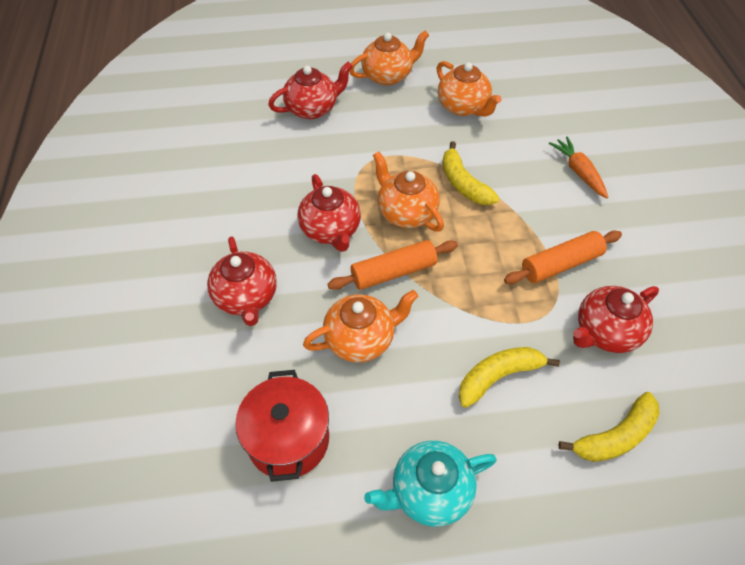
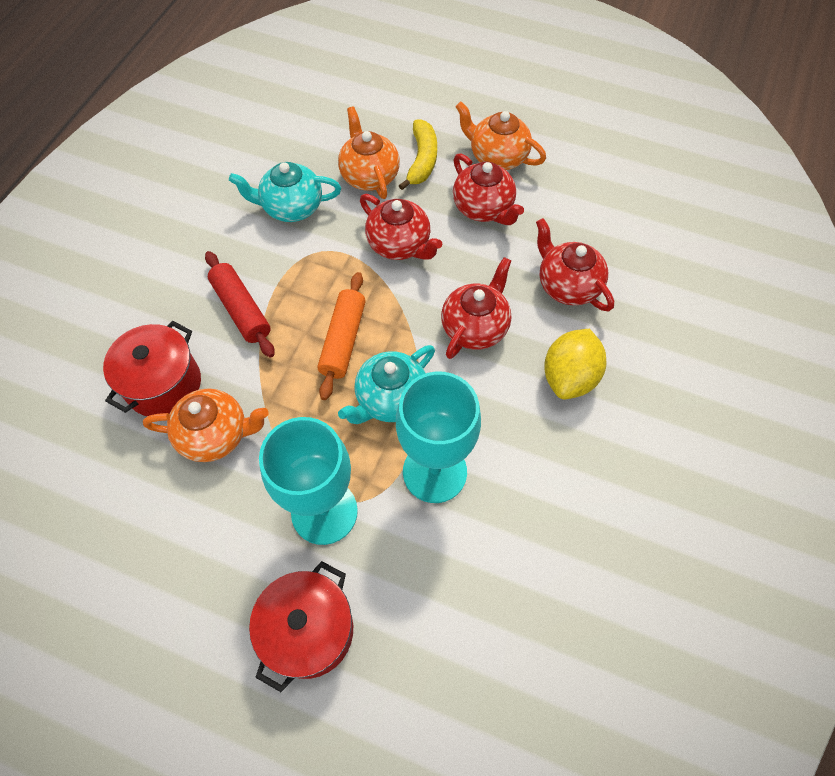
orange carrot: 1 -> 0
orange rolling pin: 2 -> 1
orange teapot: 4 -> 3
red pot: 1 -> 2
red rolling pin: 0 -> 1
turquoise goblet: 0 -> 2
turquoise teapot: 1 -> 2
yellow banana: 3 -> 1
yellow lemon: 0 -> 1

